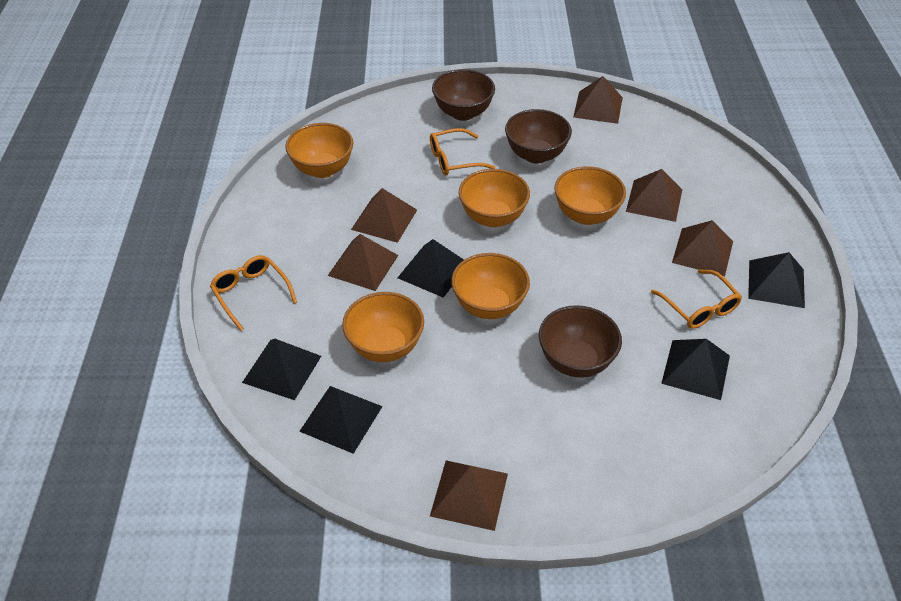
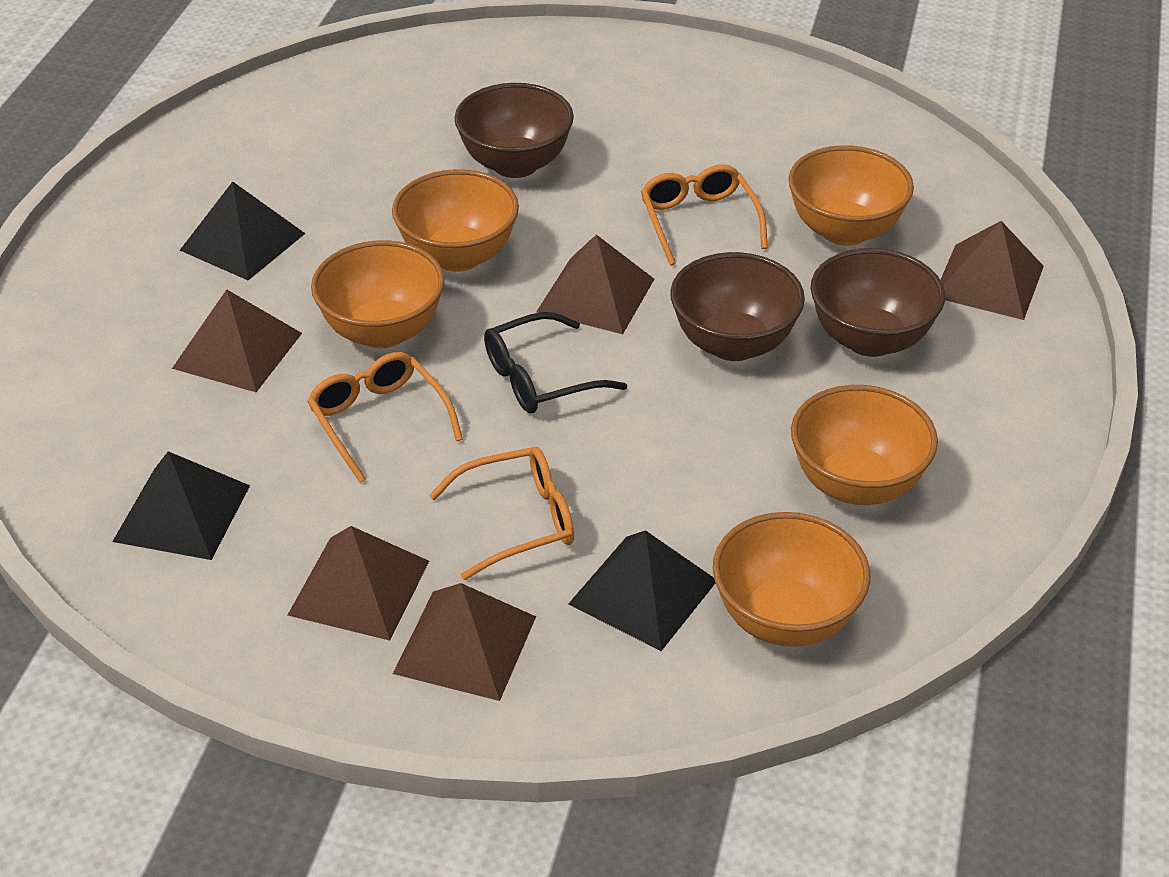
black glasses: 0 -> 1
black pyramid: 5 -> 3
brown pyramid: 6 -> 5

